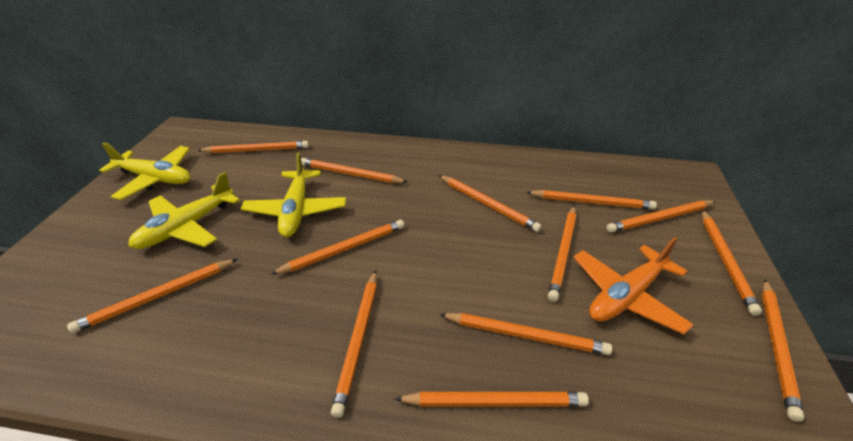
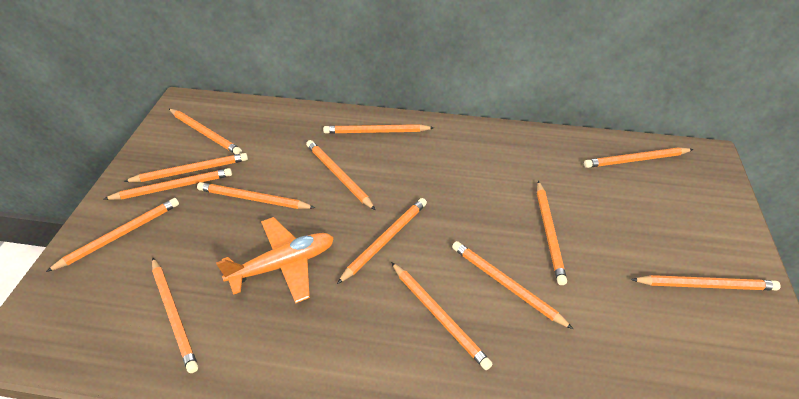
orange pencil: 13 -> 14
yellow plane: 3 -> 0

